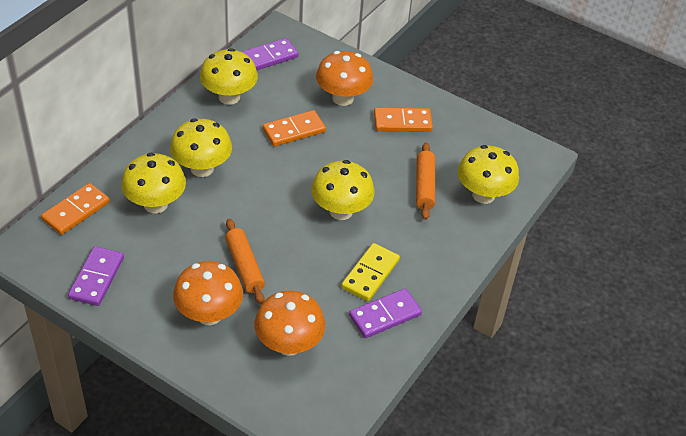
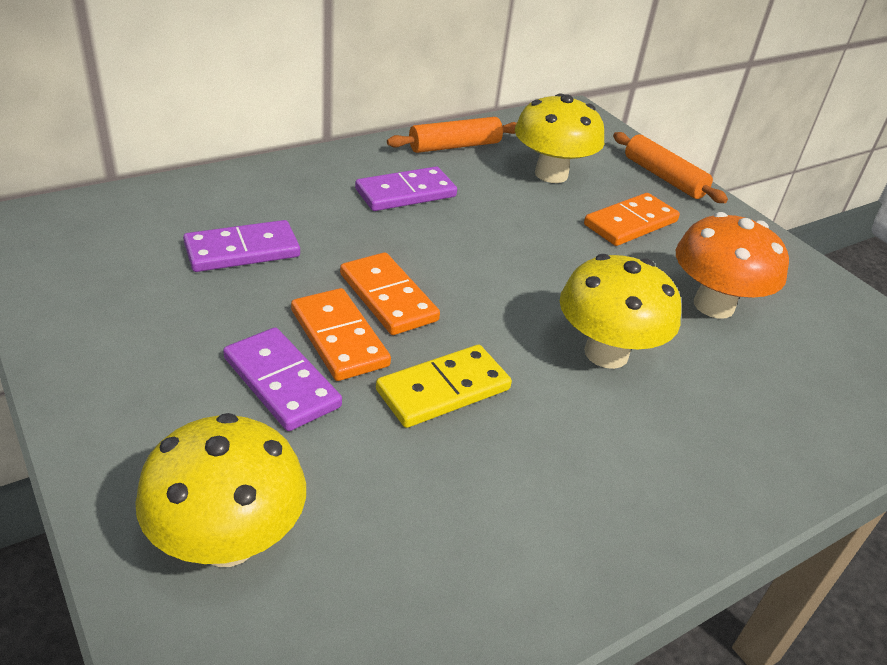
orange mushroom: 3 -> 1
yellow mushroom: 5 -> 3

